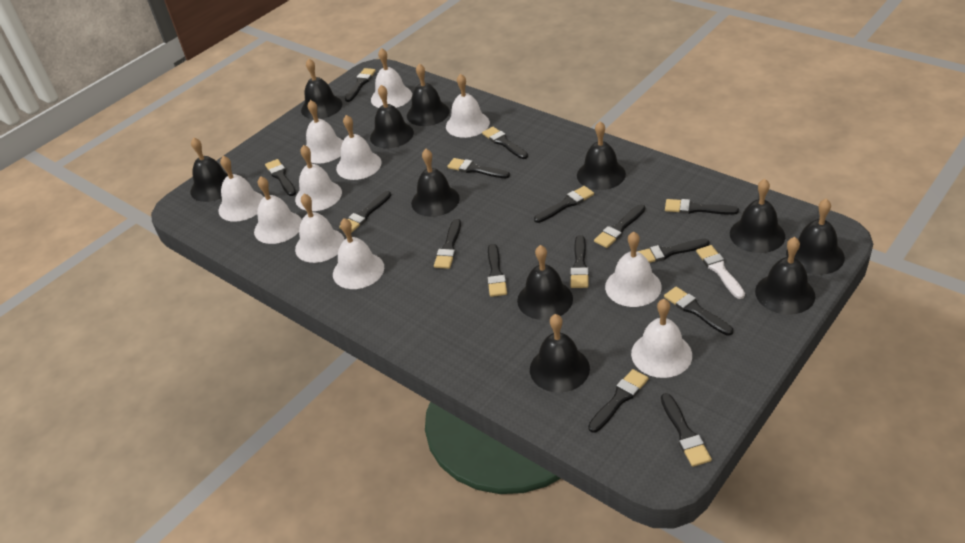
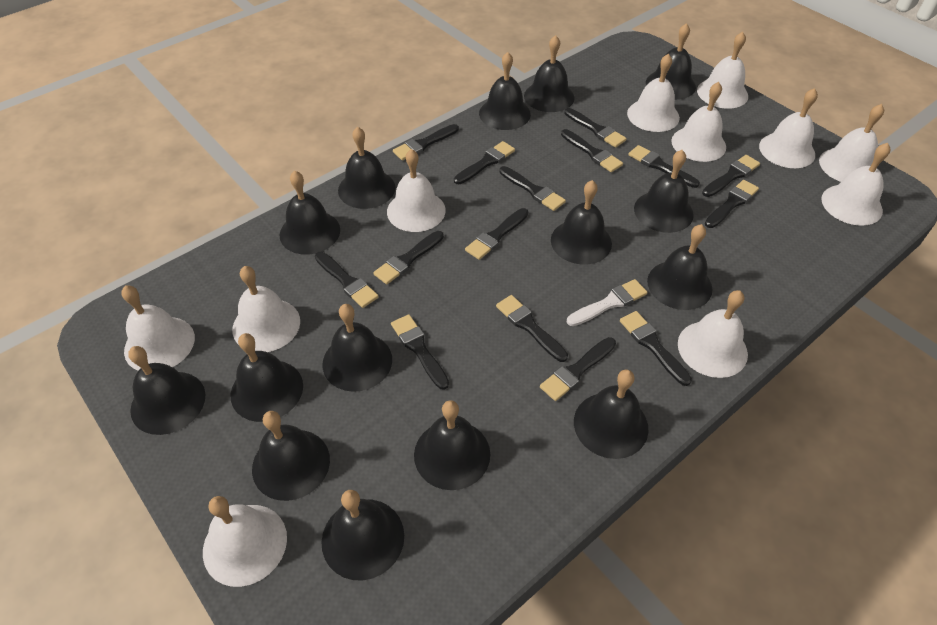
black bell: 11 -> 15

